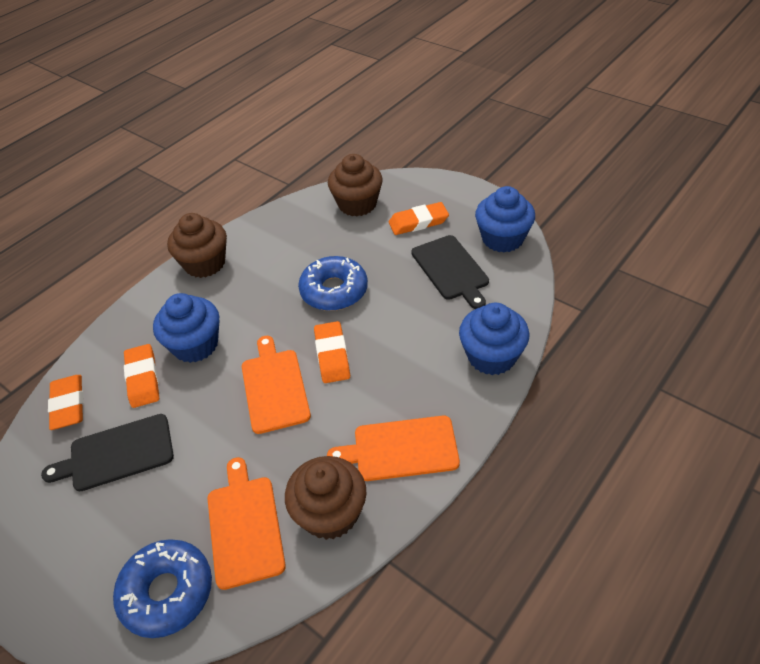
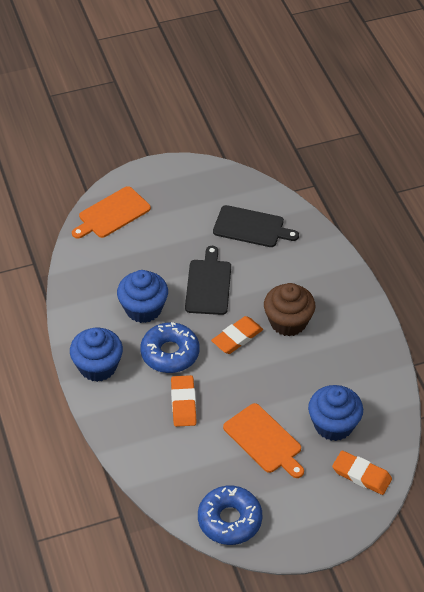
brown cupcake: 3 -> 1
orange cutting board: 3 -> 2
orange eraser: 4 -> 3

